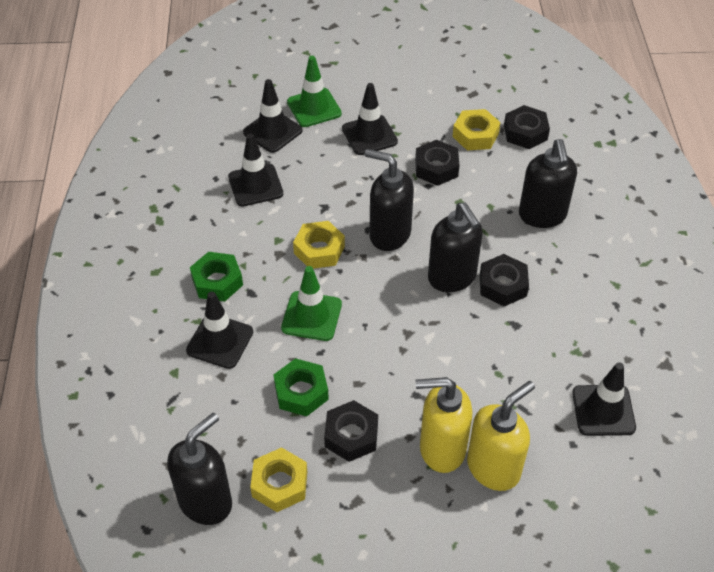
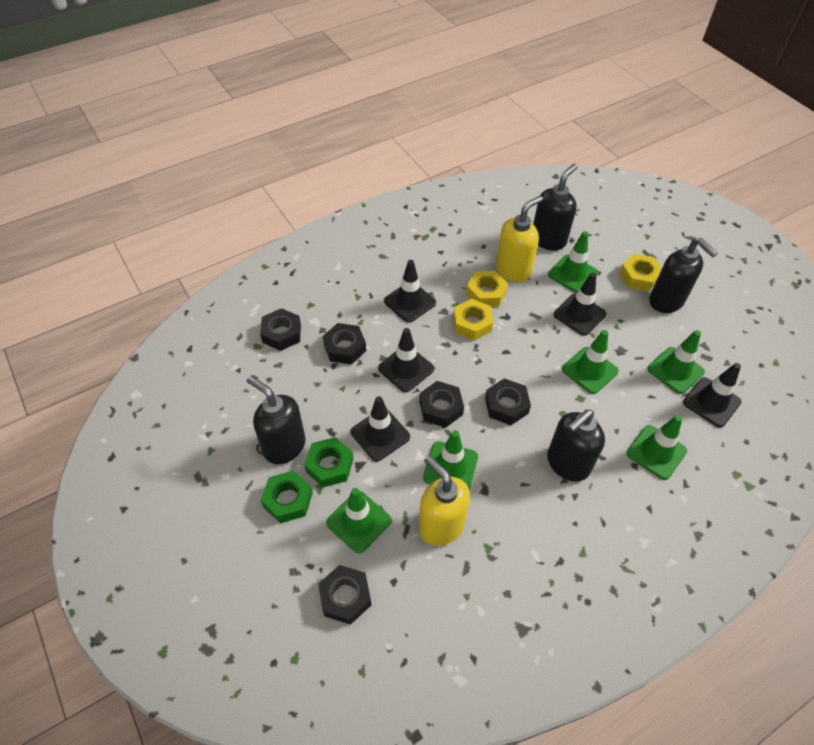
black nut: 4 -> 5
green traffic cone: 2 -> 6

